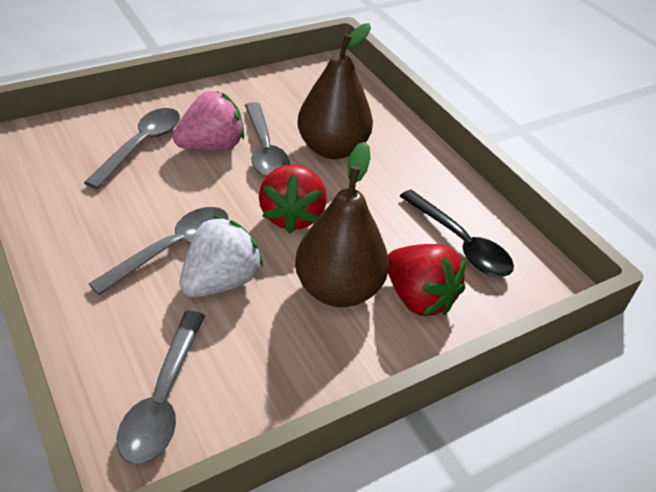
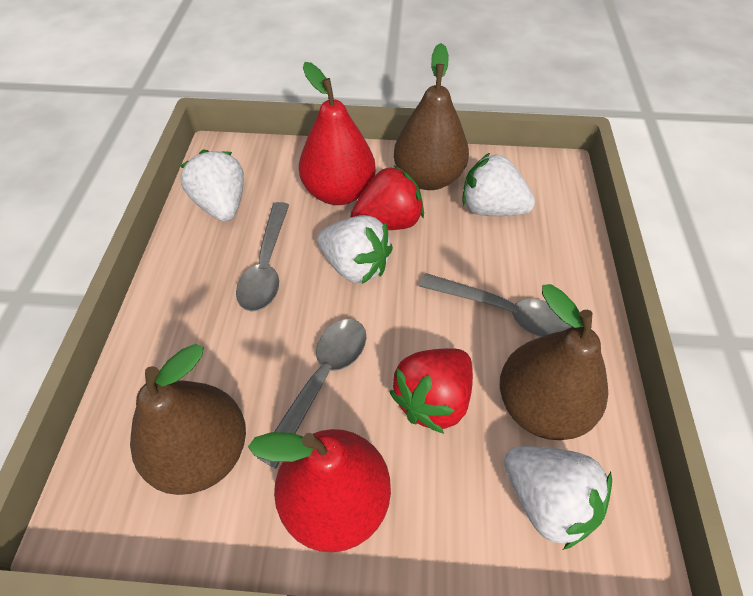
black spoon: 1 -> 0
brown pear: 2 -> 3
grey spoon: 4 -> 3
pink strawberry: 1 -> 0
red pear: 0 -> 2
white strawberry: 1 -> 4

